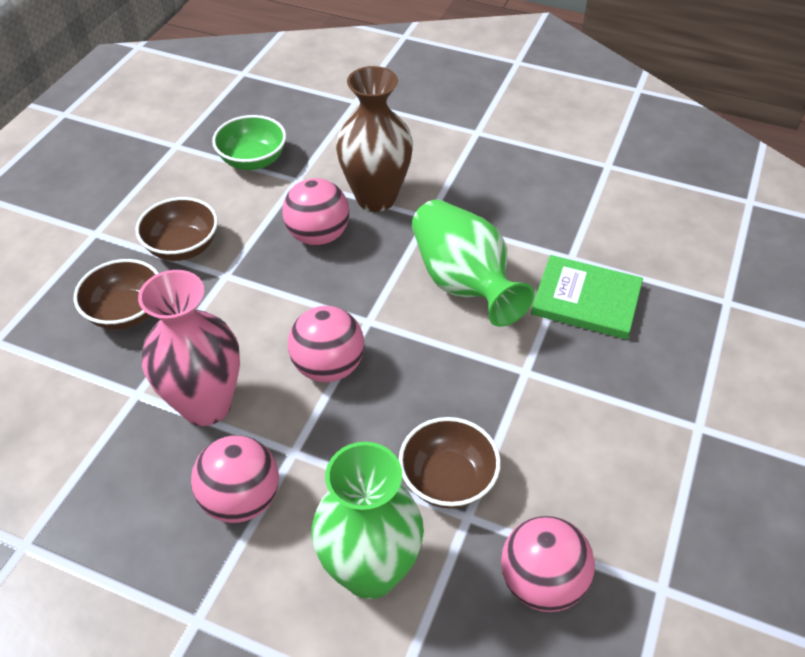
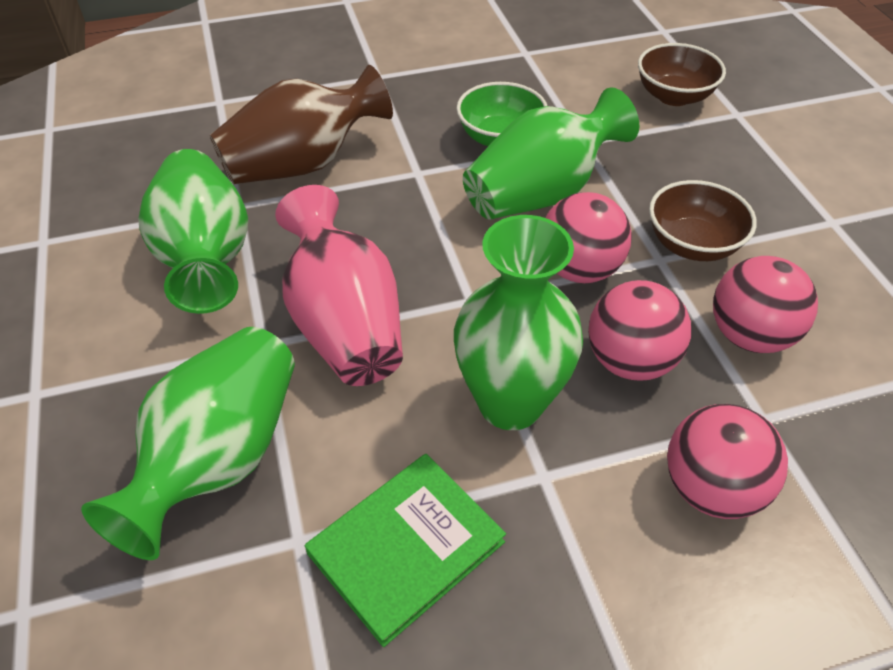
brown bowl: 3 -> 2
green vase: 2 -> 4

